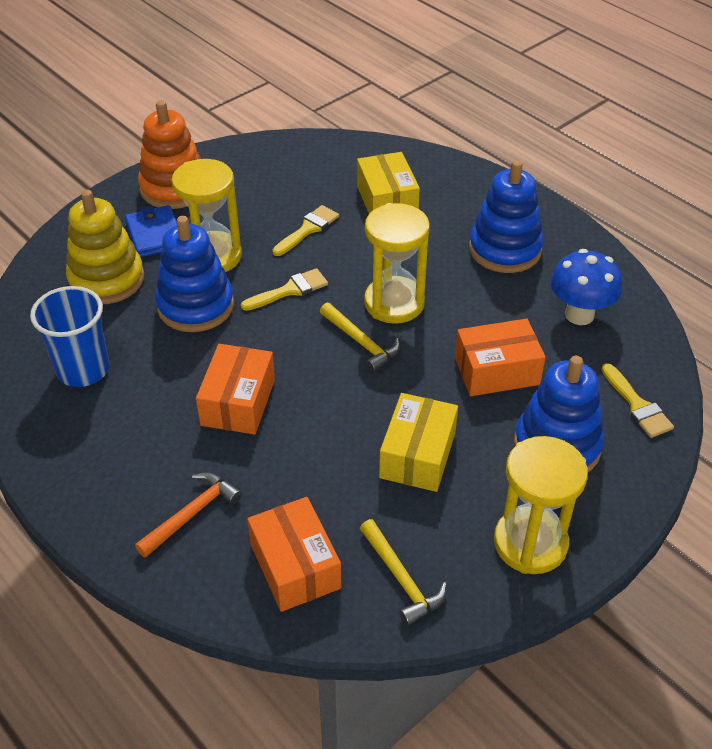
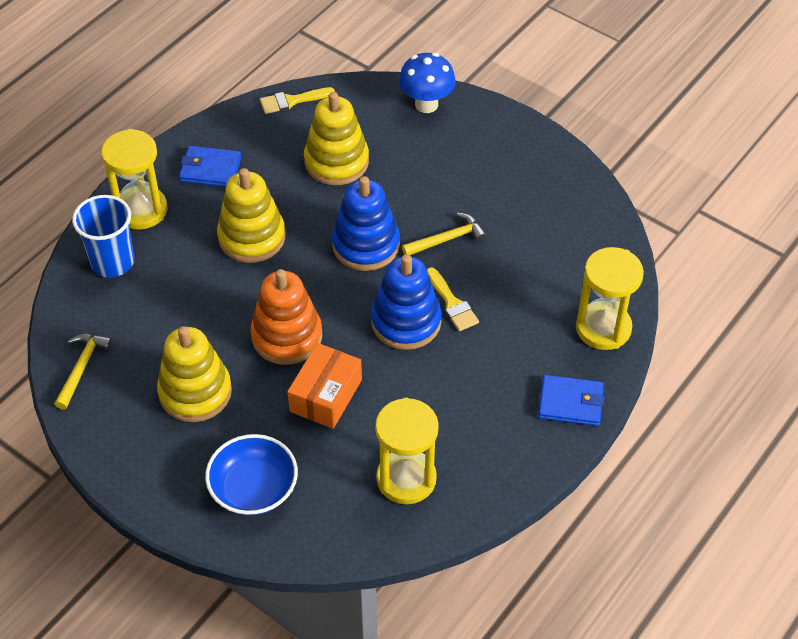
blue bowl: 0 -> 1
blue stacking toy: 3 -> 2
blue wallet: 1 -> 2
orange box: 3 -> 1
orange hammer: 1 -> 0
yellow box: 2 -> 0
yellow brush: 3 -> 2
yellow stacking toy: 1 -> 3

